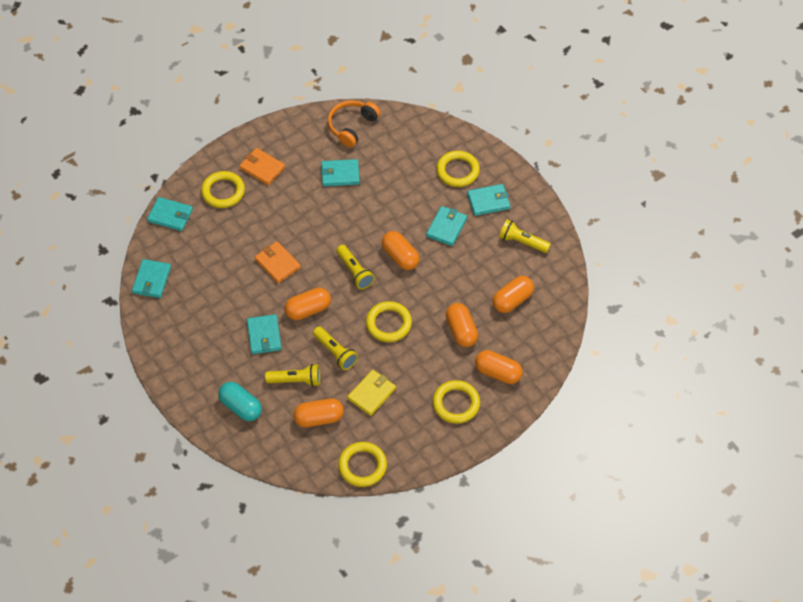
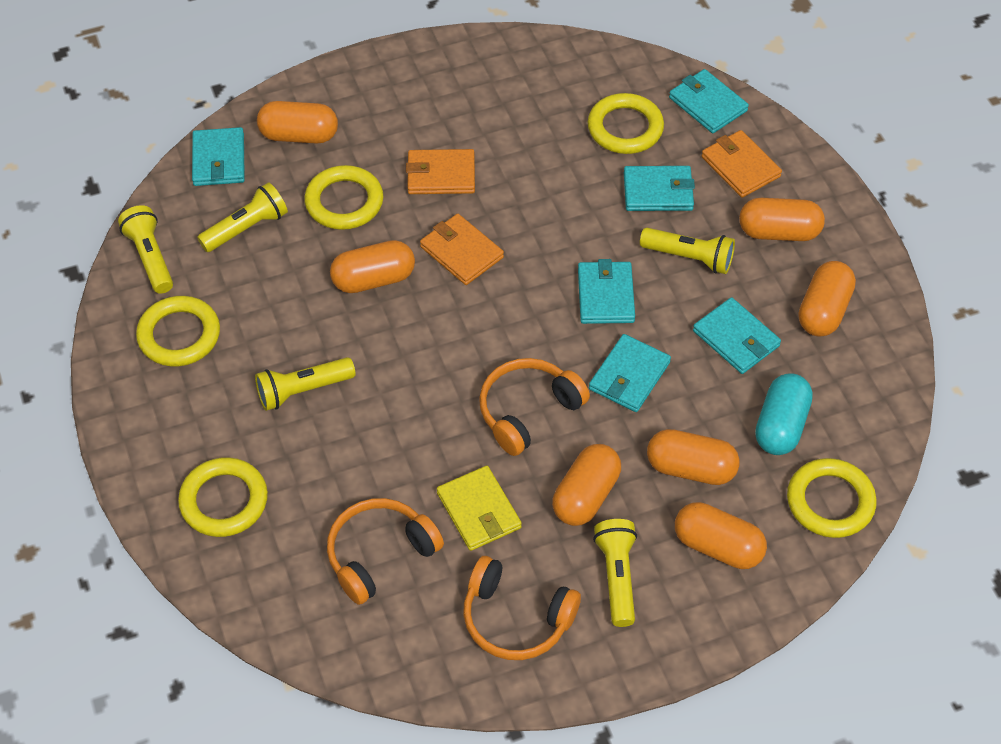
orange capsule: 6 -> 7
orange headphones: 1 -> 3
orange wallet: 2 -> 3
yellow flashlight: 4 -> 5

